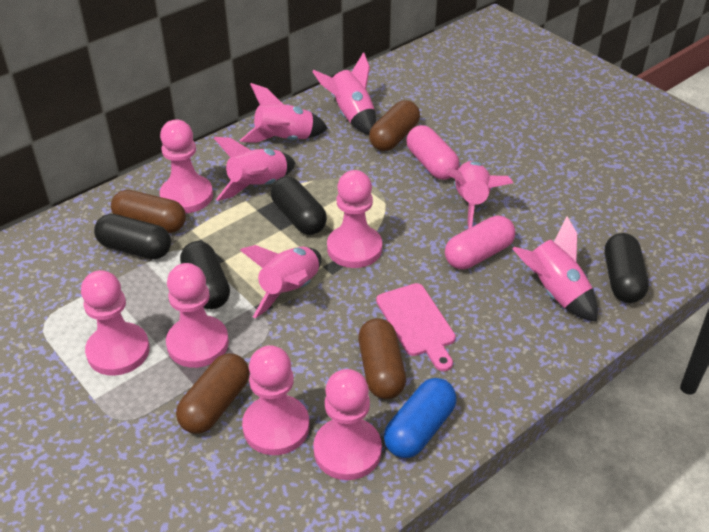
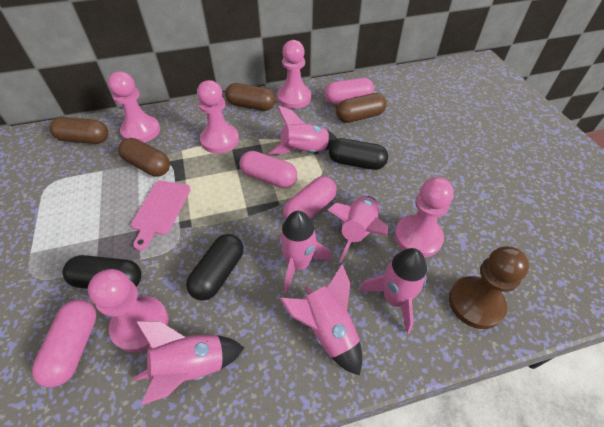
black capsule: 4 -> 3
blue capsule: 1 -> 0
brown pawn: 0 -> 1
pink capsule: 2 -> 4
pink pawn: 6 -> 5

